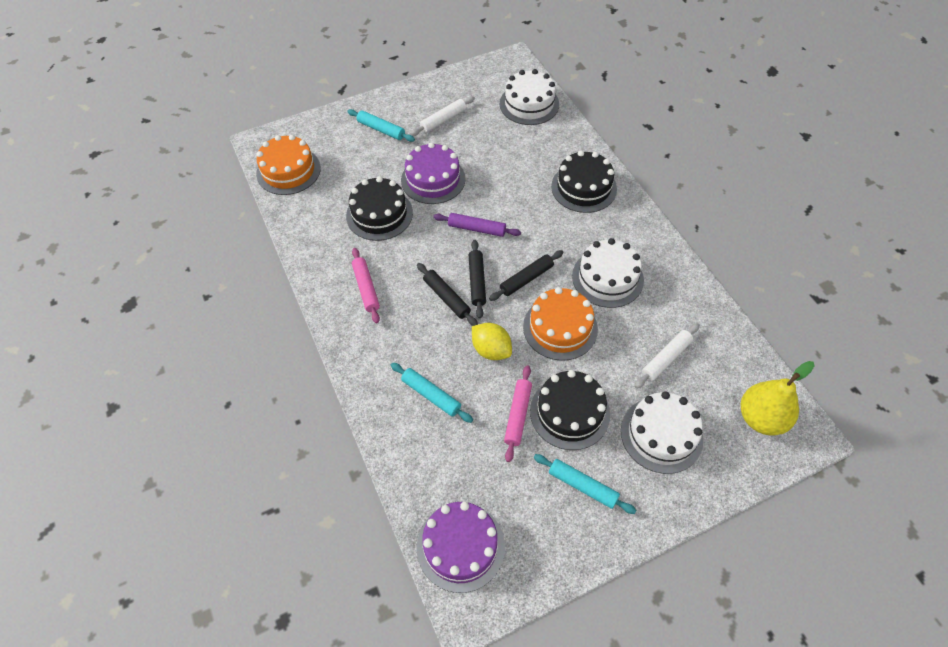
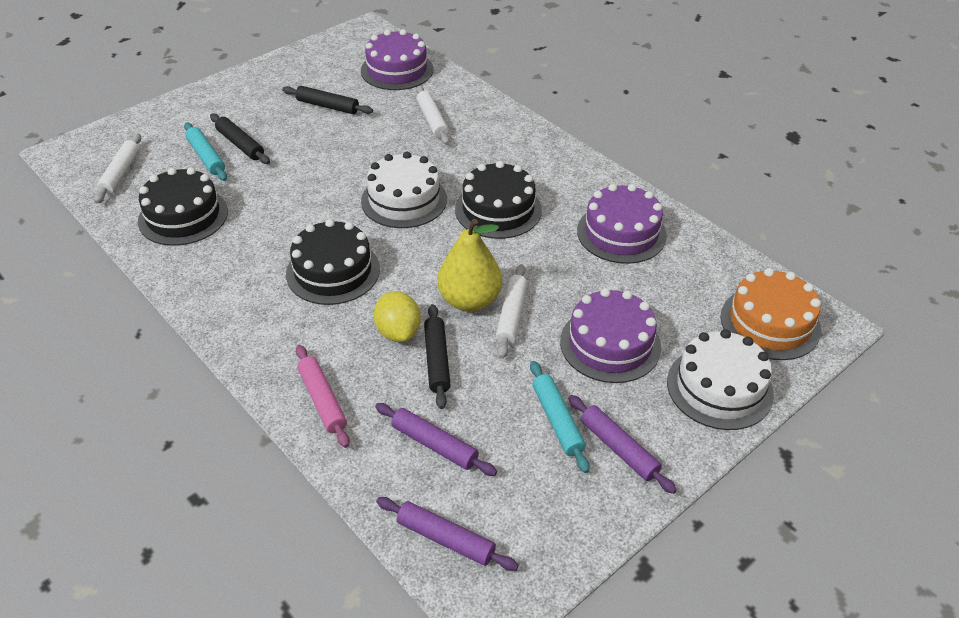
orange cake: 2 -> 1
pink rolling pin: 2 -> 1
purple cake: 2 -> 3
purple rolling pin: 1 -> 3
turquoise rolling pin: 3 -> 2
white cake: 3 -> 2
white rolling pin: 2 -> 3

